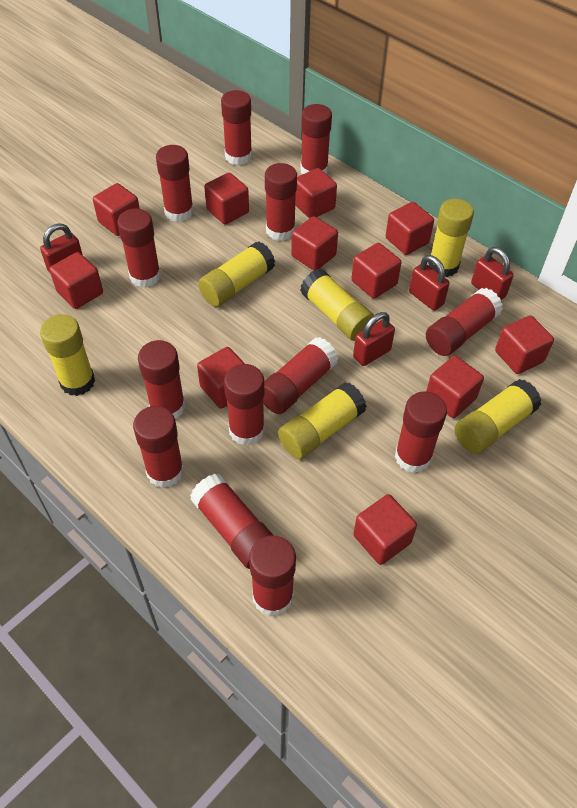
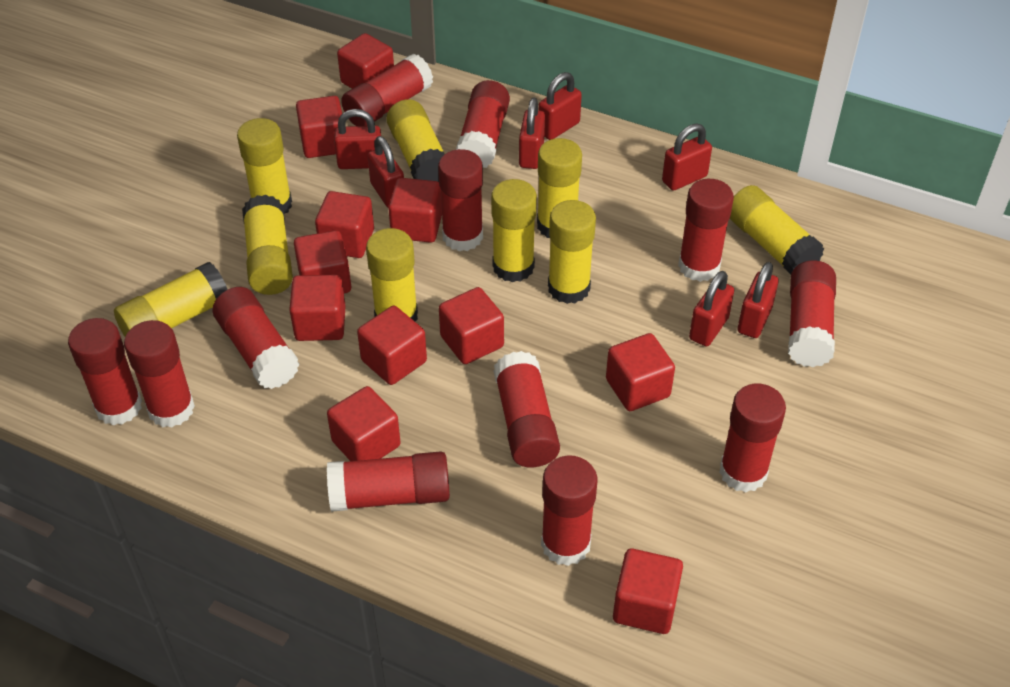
red glue stick: 13 -> 12
red padlock: 4 -> 7
yellow glue stick: 6 -> 9

